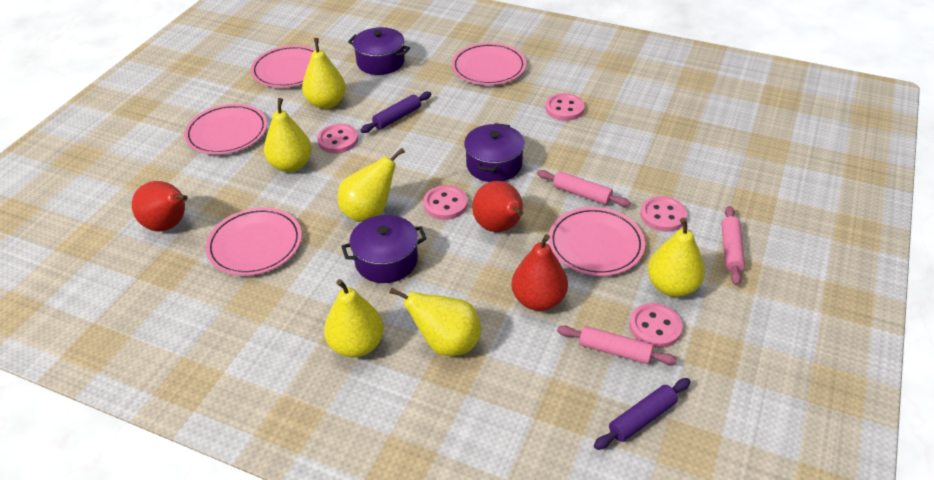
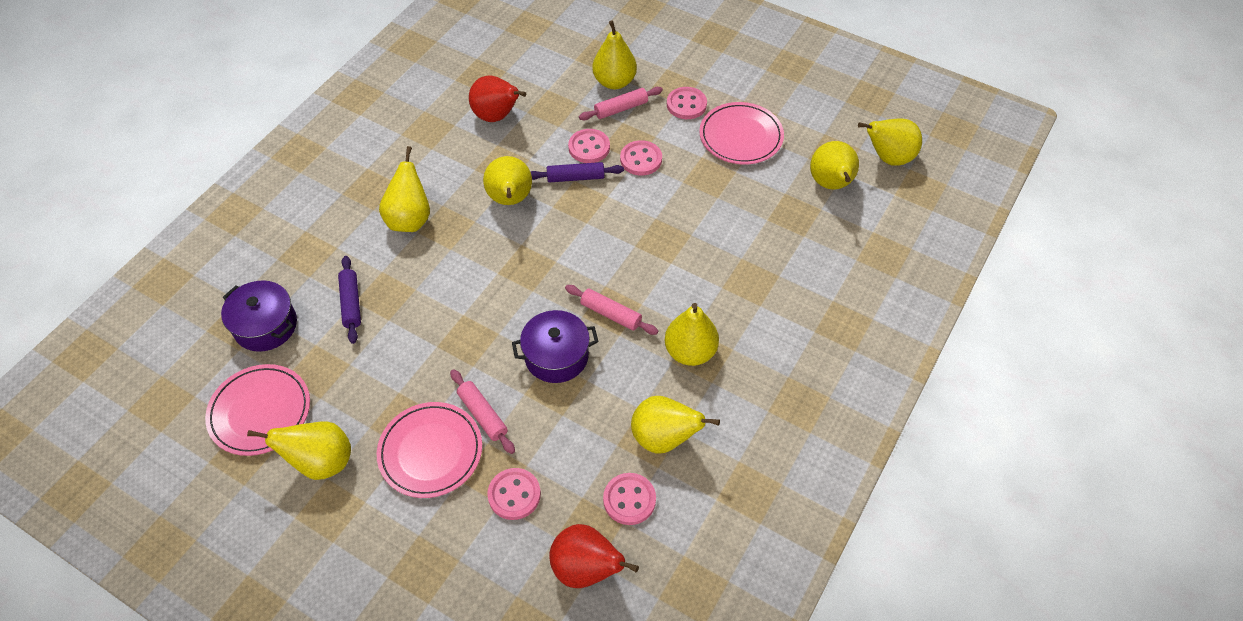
pink plate: 5 -> 3
purple pot: 3 -> 2
red pear: 3 -> 2
yellow pear: 6 -> 8

